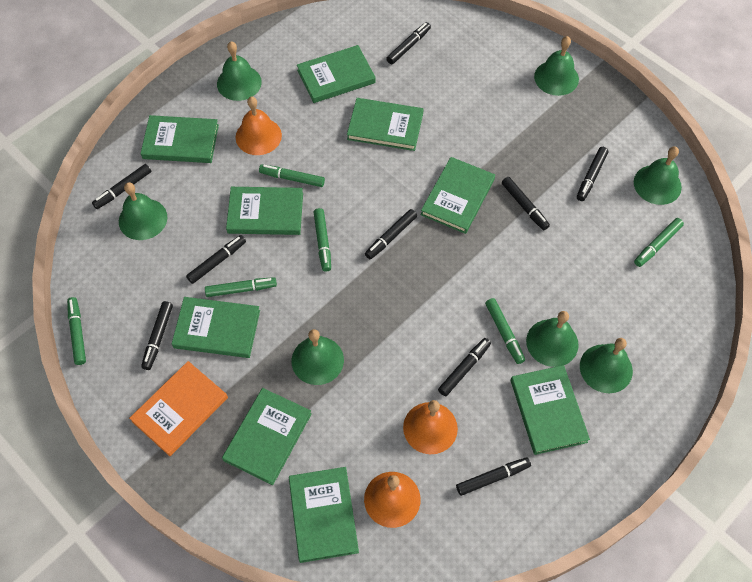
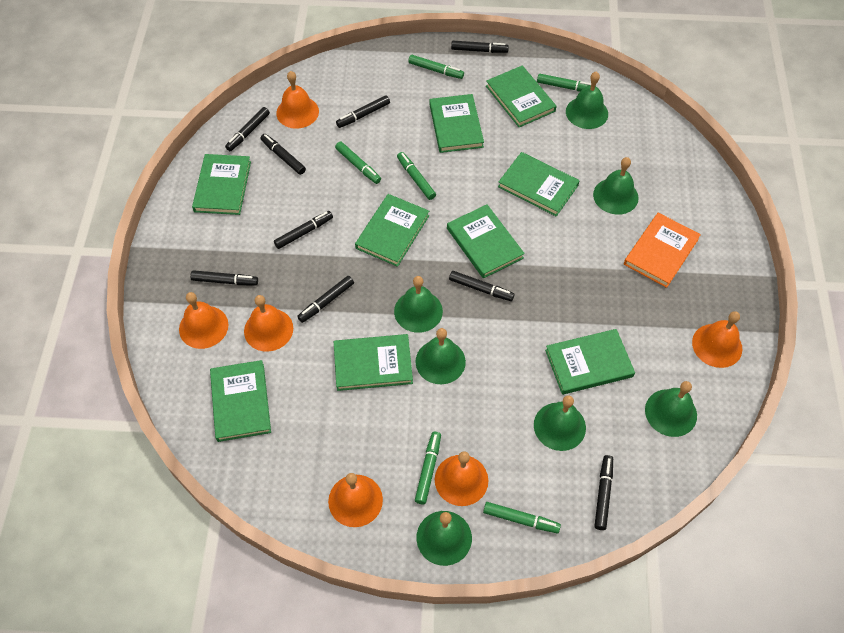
orange bell: 3 -> 6

